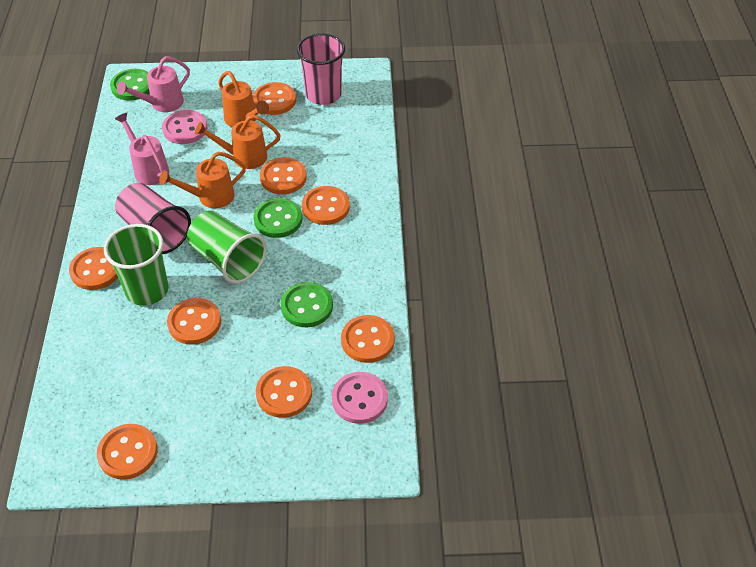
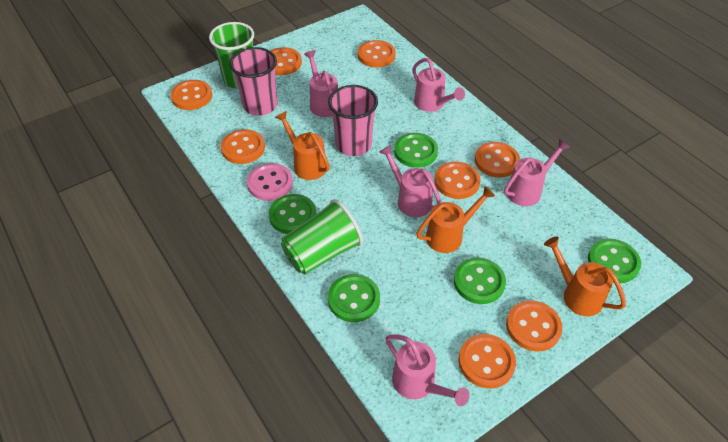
green button: 3 -> 5
pink button: 2 -> 1
pink watering can: 2 -> 5

